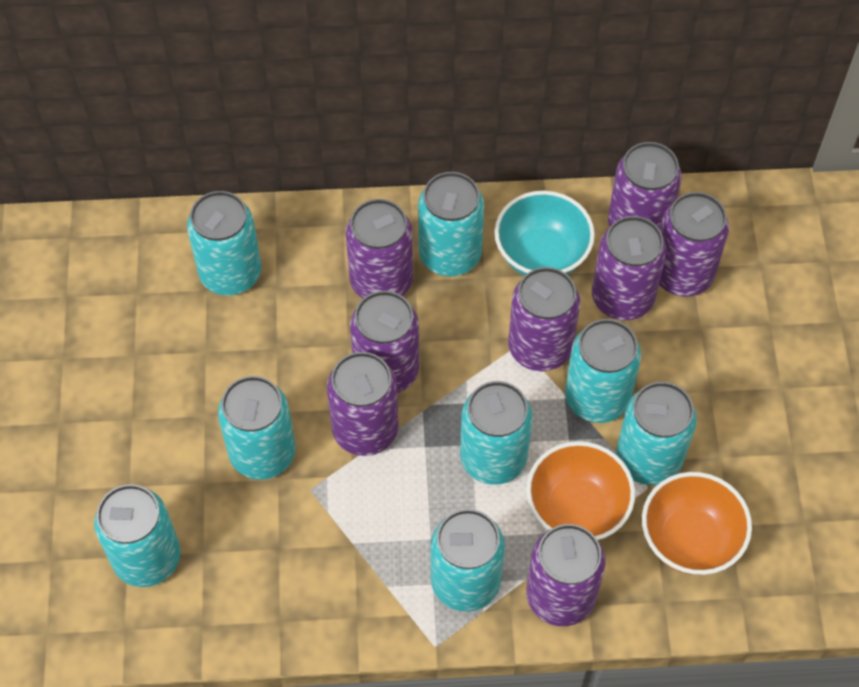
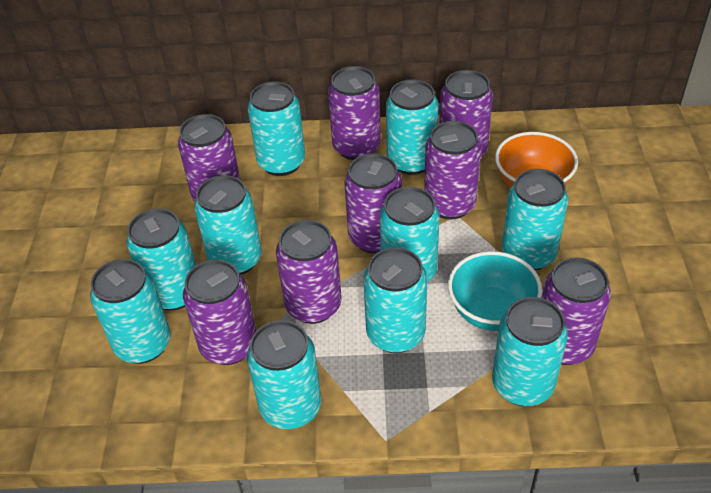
orange bowl: 2 -> 1
turquoise can: 8 -> 10

